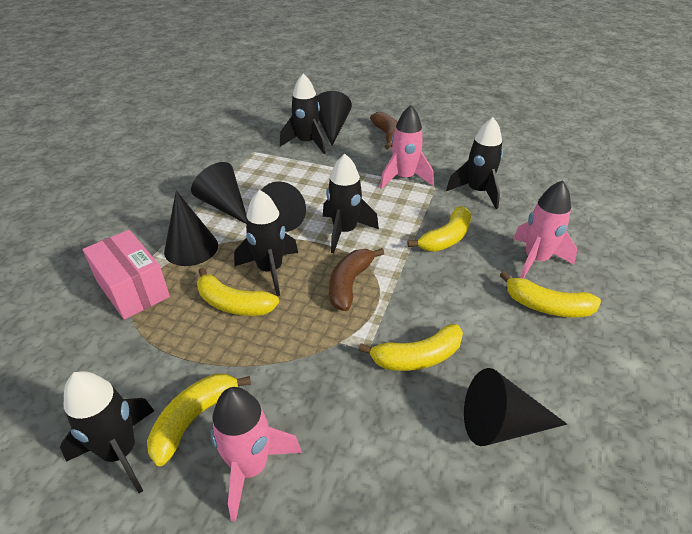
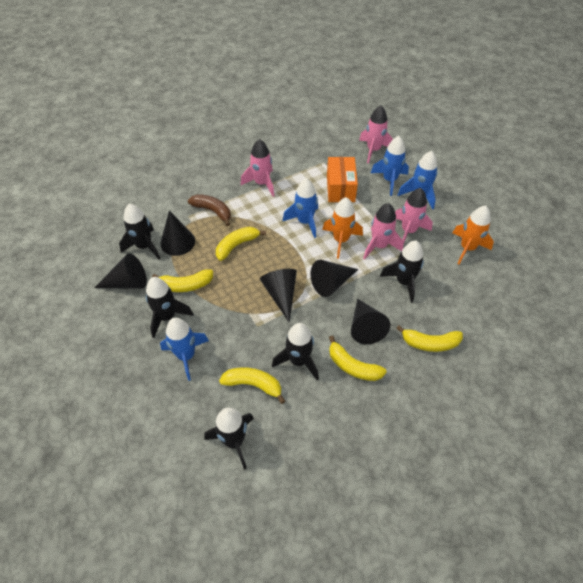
blue rocket: 0 -> 4
brown banana: 2 -> 1
orange box: 0 -> 1
orange rocket: 0 -> 2
pink box: 1 -> 0
pink rocket: 3 -> 4

